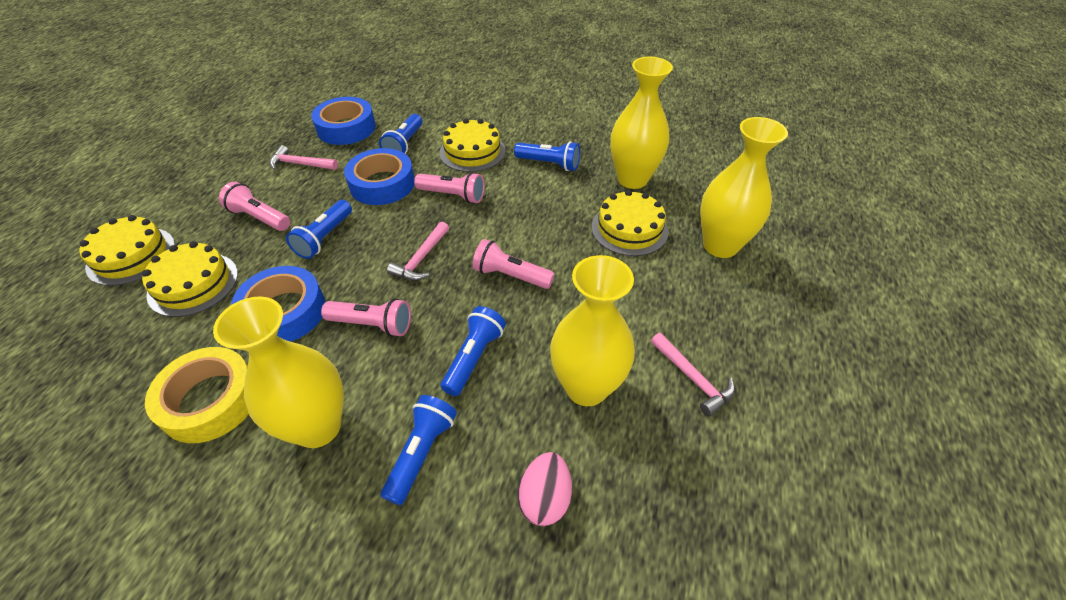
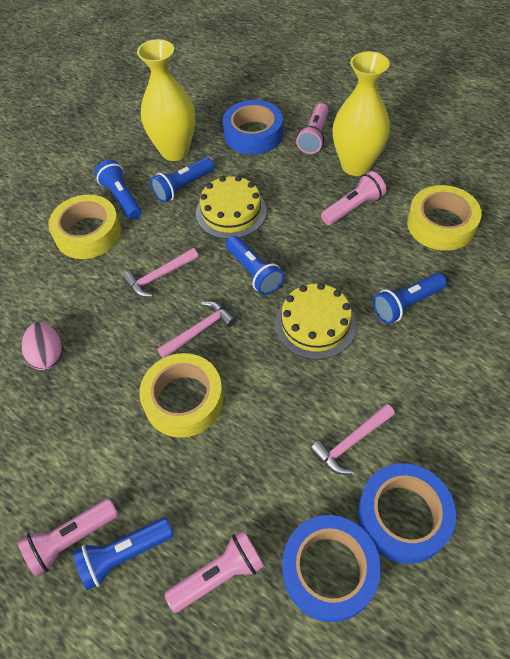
yellow cake: 4 -> 2
yellow tape: 1 -> 3
yellow vase: 4 -> 2

